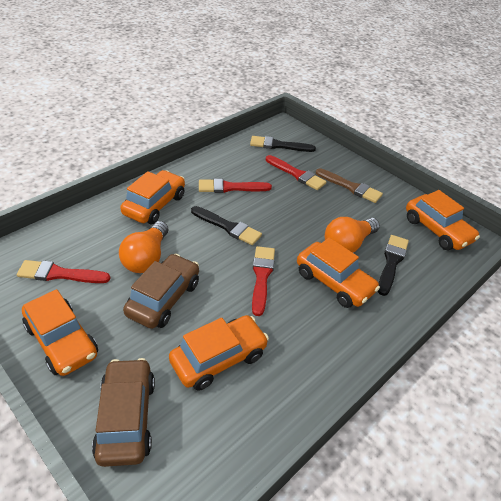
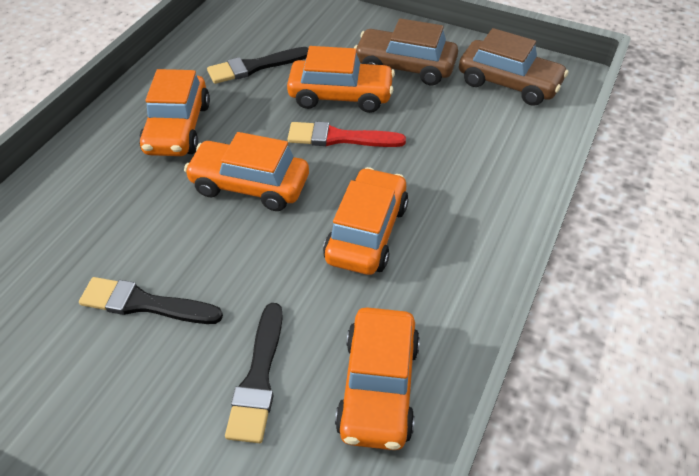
brown brush: 1 -> 0
orange light bulb: 2 -> 0
red brush: 4 -> 1

